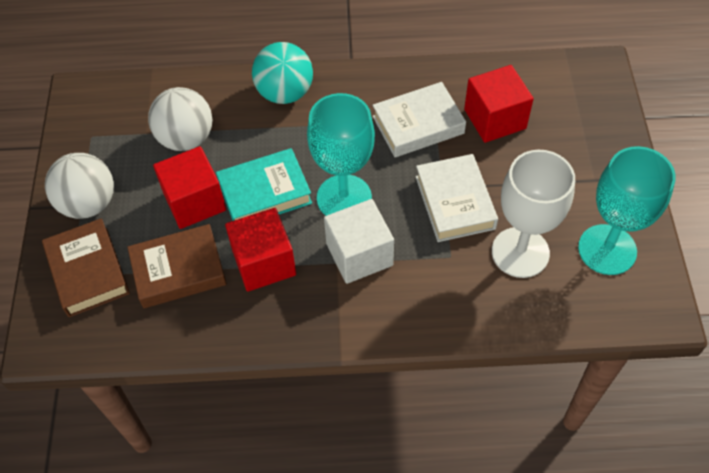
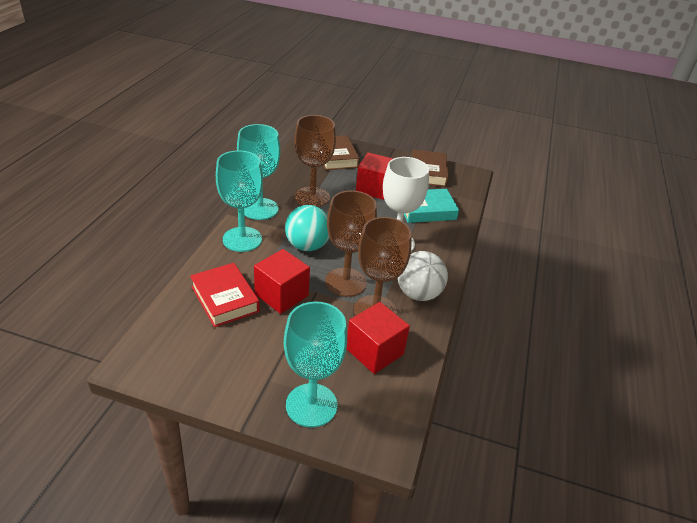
brown goblet: 0 -> 3
red book: 0 -> 1
turquoise goblet: 2 -> 3
white ball: 2 -> 1
white book: 2 -> 0
white cube: 1 -> 0

